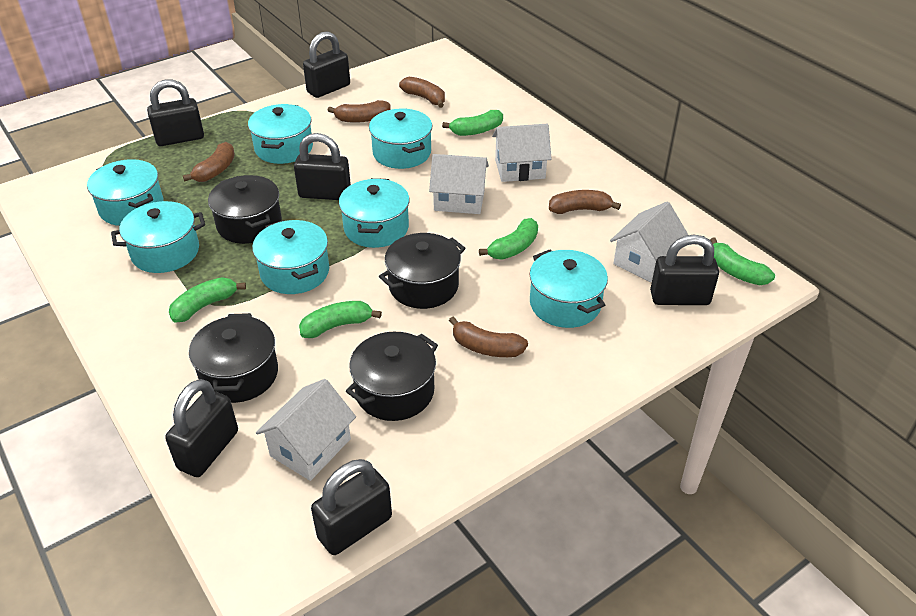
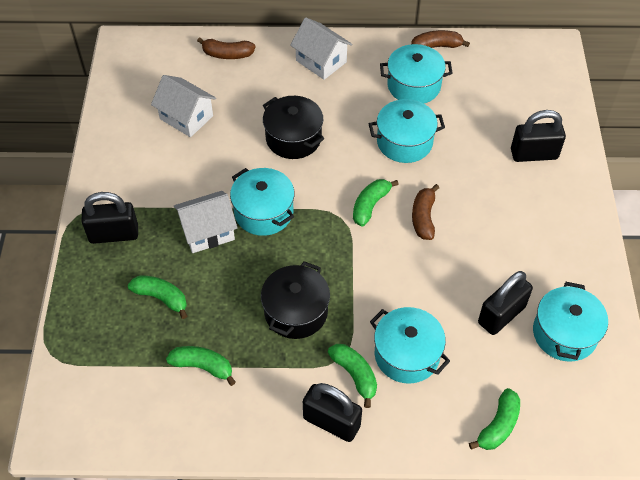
black padlock: 6 -> 4
black pot: 4 -> 2
brown banana: 5 -> 3
turquoise pot: 7 -> 5
white house: 4 -> 3

